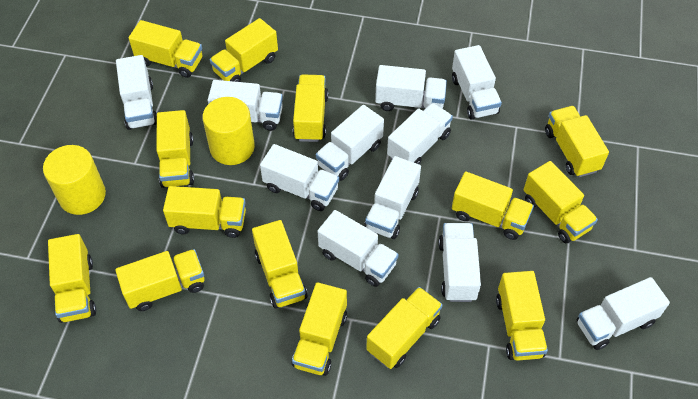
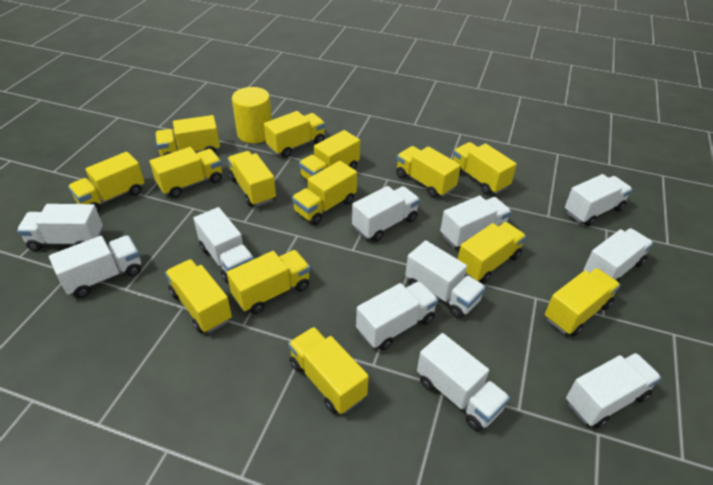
yellow cylinder: 2 -> 1

